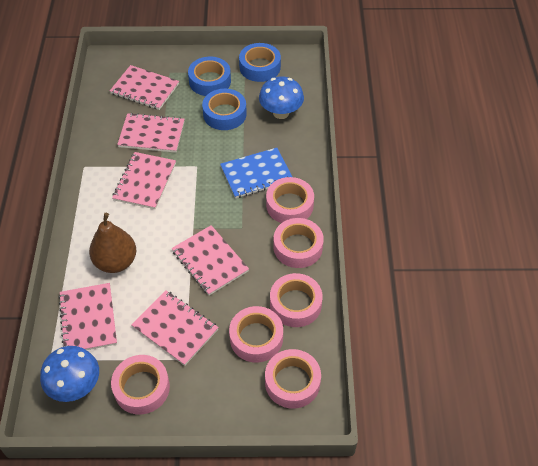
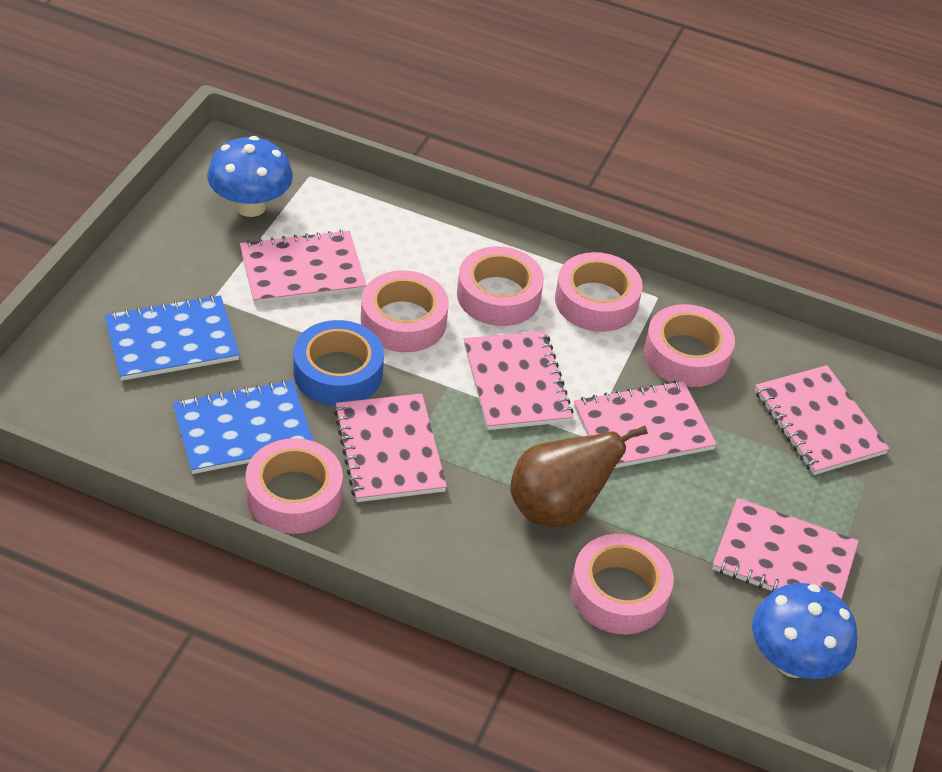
blue notebook: 1 -> 2
blue tape: 3 -> 1

